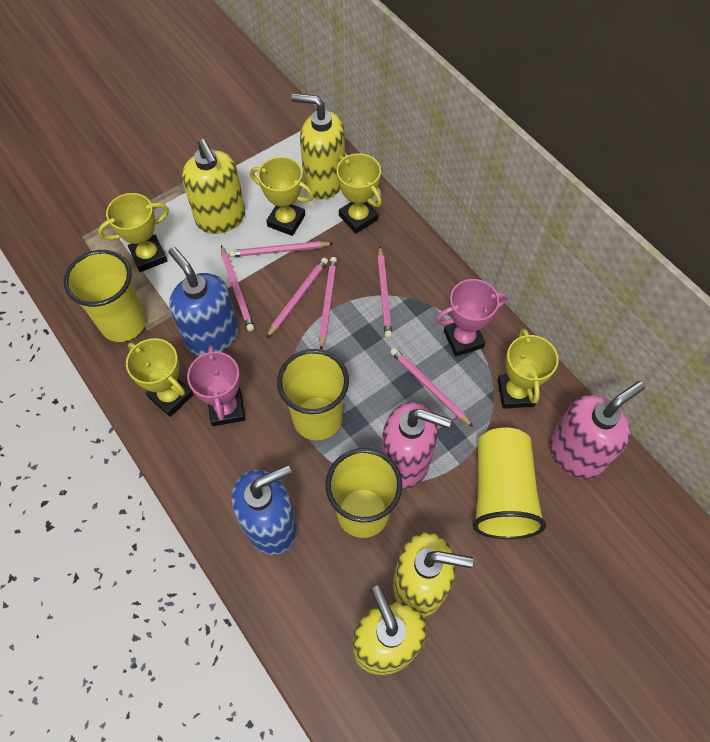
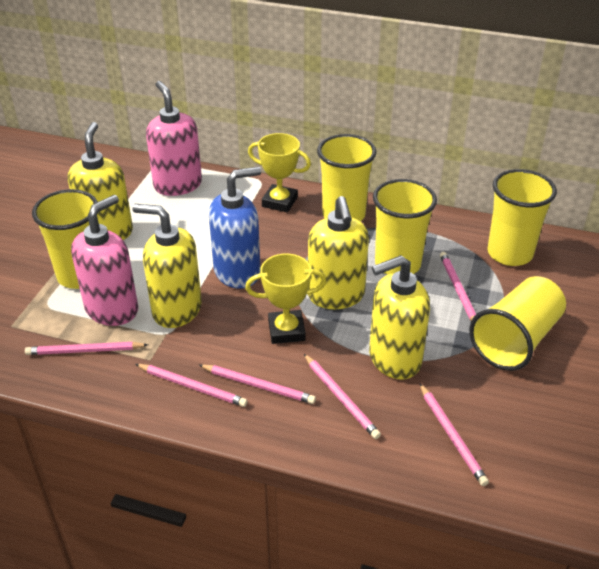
blue soap dispenser: 2 -> 1
pink trophy: 2 -> 0
yellow cup: 4 -> 5
yellow trophy: 5 -> 2

